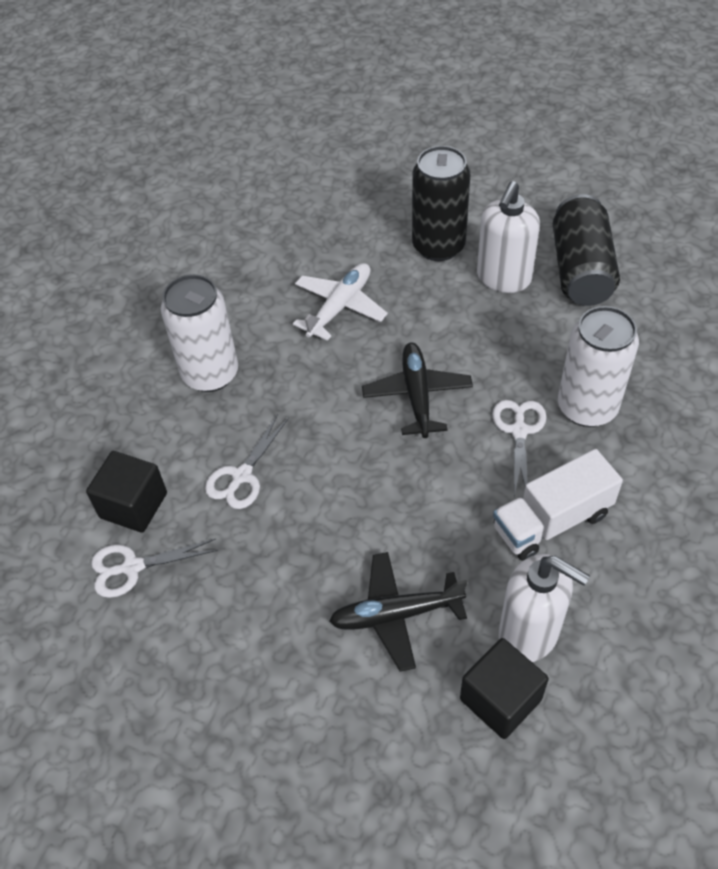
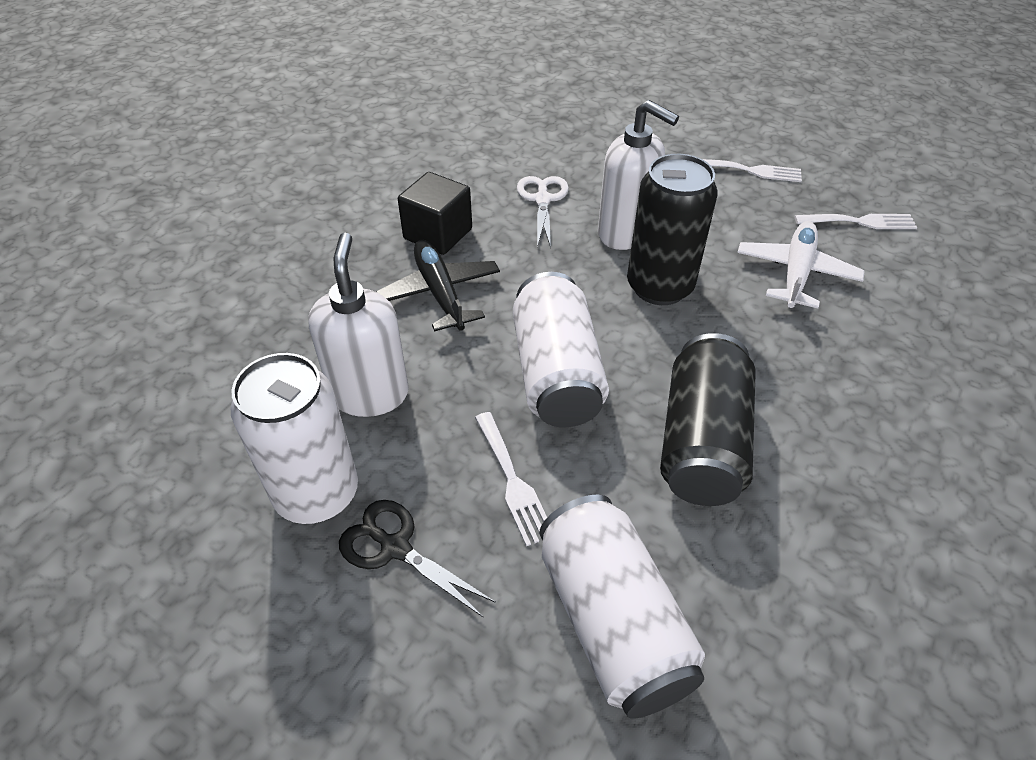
black cube: 2 -> 1
black plane: 2 -> 1
black scissors: 0 -> 1
white can: 2 -> 3
white fork: 0 -> 3
white scissors: 3 -> 1
white truck: 1 -> 0

